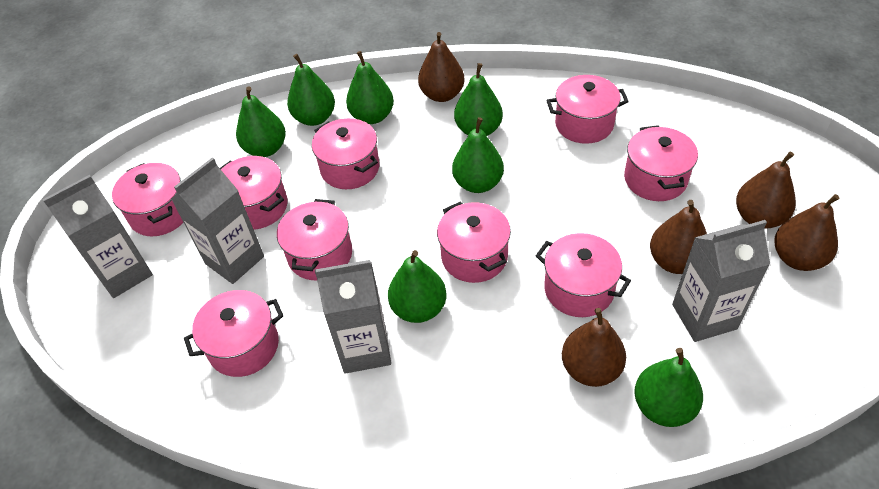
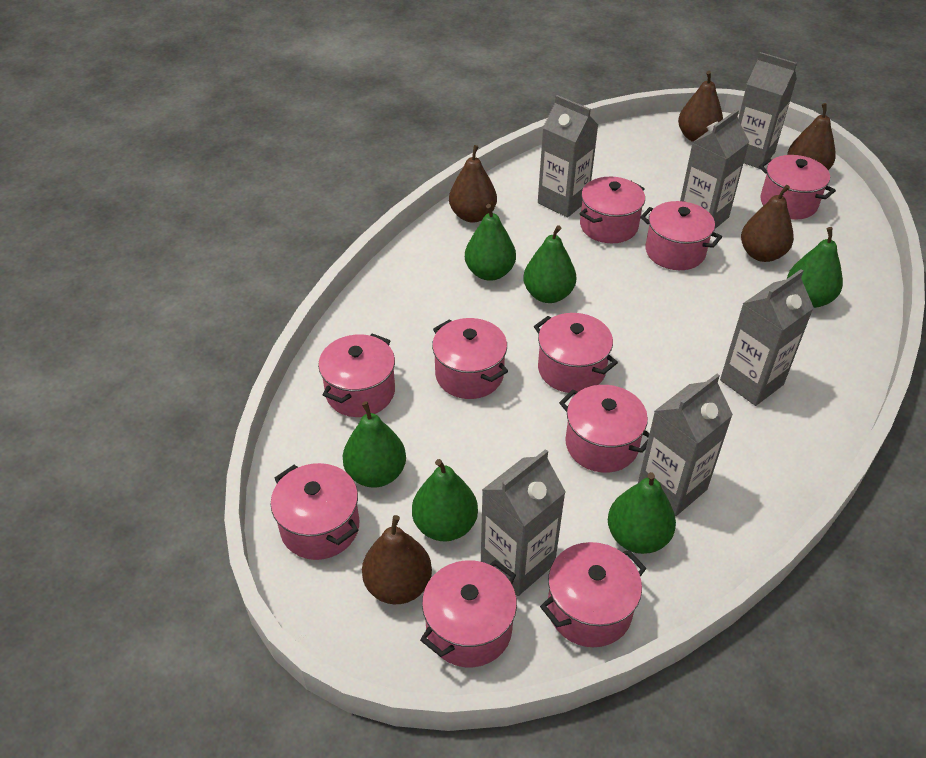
green pear: 7 -> 6
grey carton: 4 -> 6
pink pot: 9 -> 10

